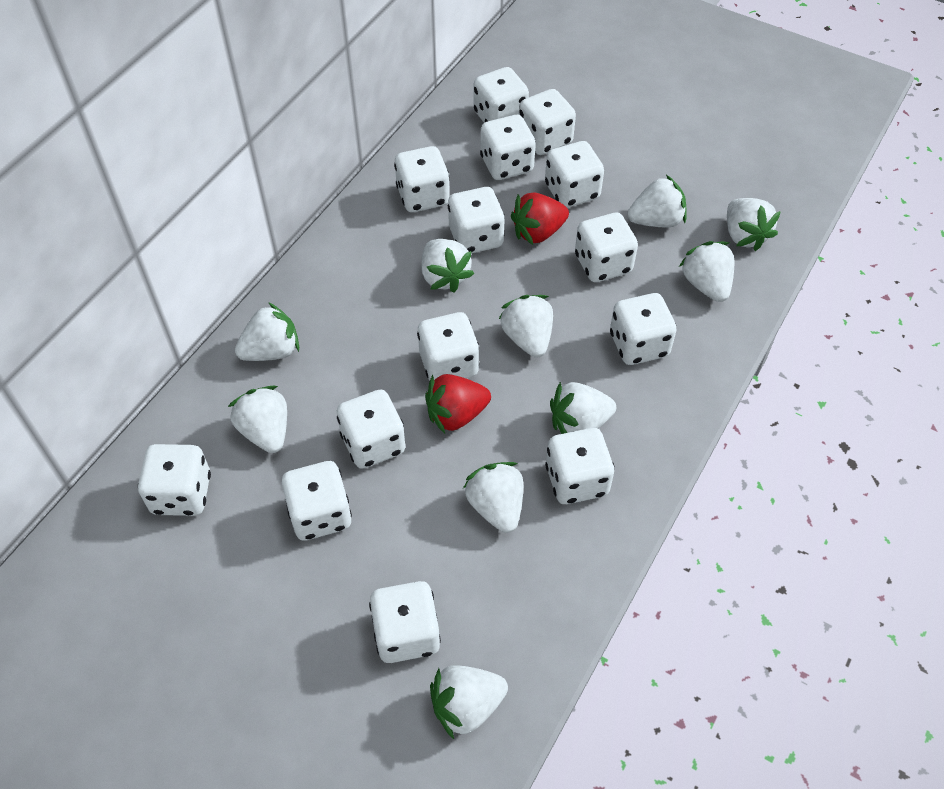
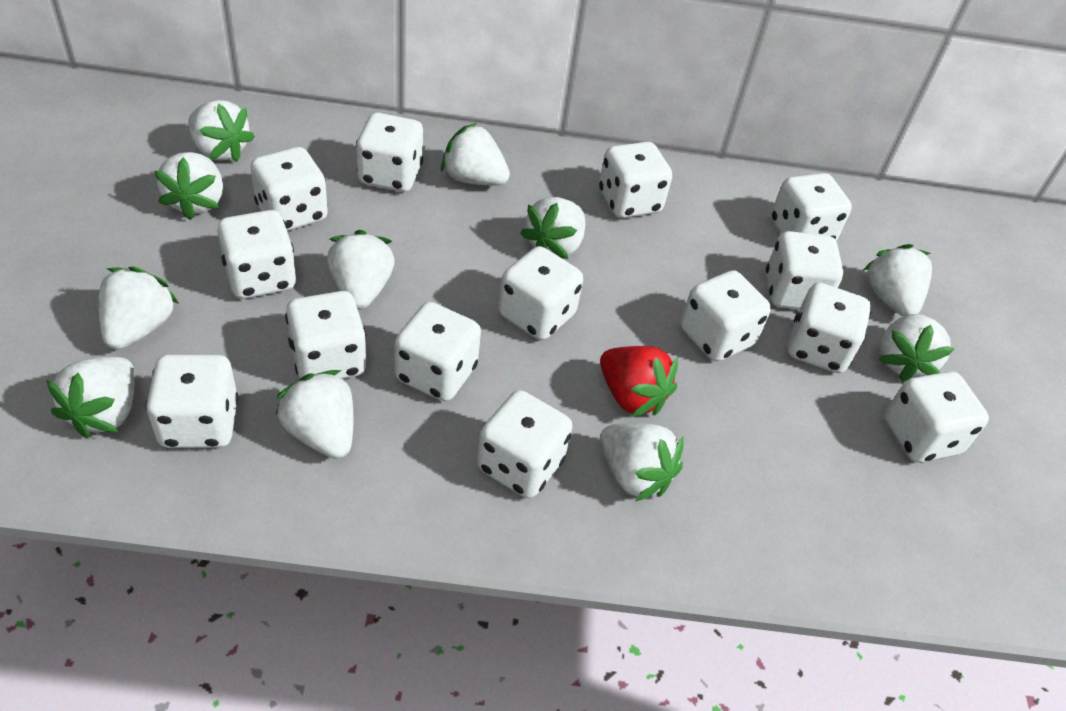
red strawberry: 2 -> 1
white strawberry: 10 -> 11

